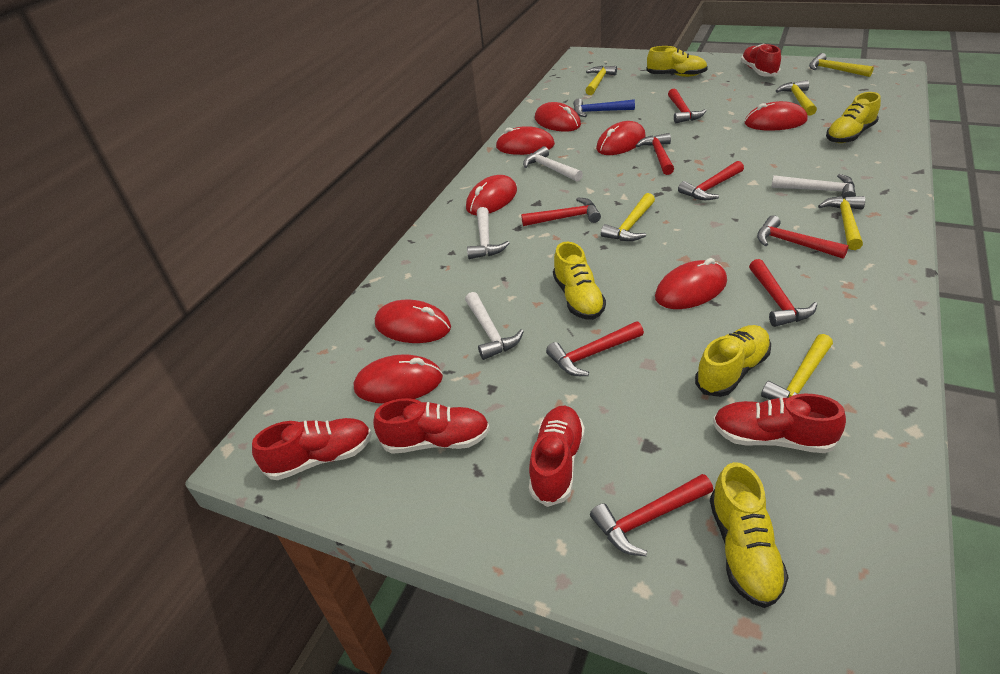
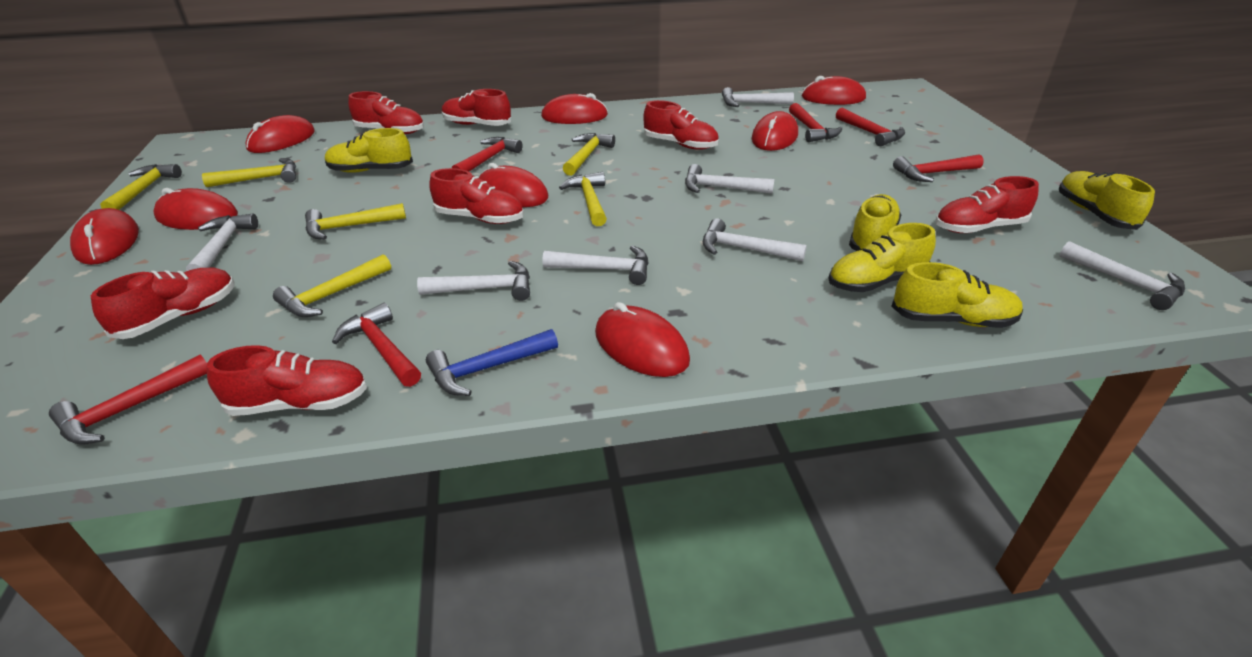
red hammer: 8 -> 6
red shoe: 5 -> 7
white hammer: 4 -> 7

